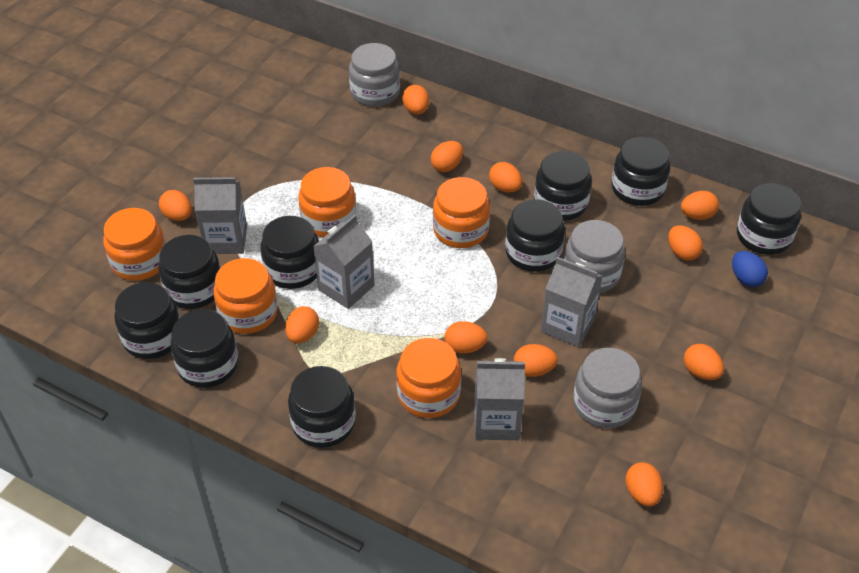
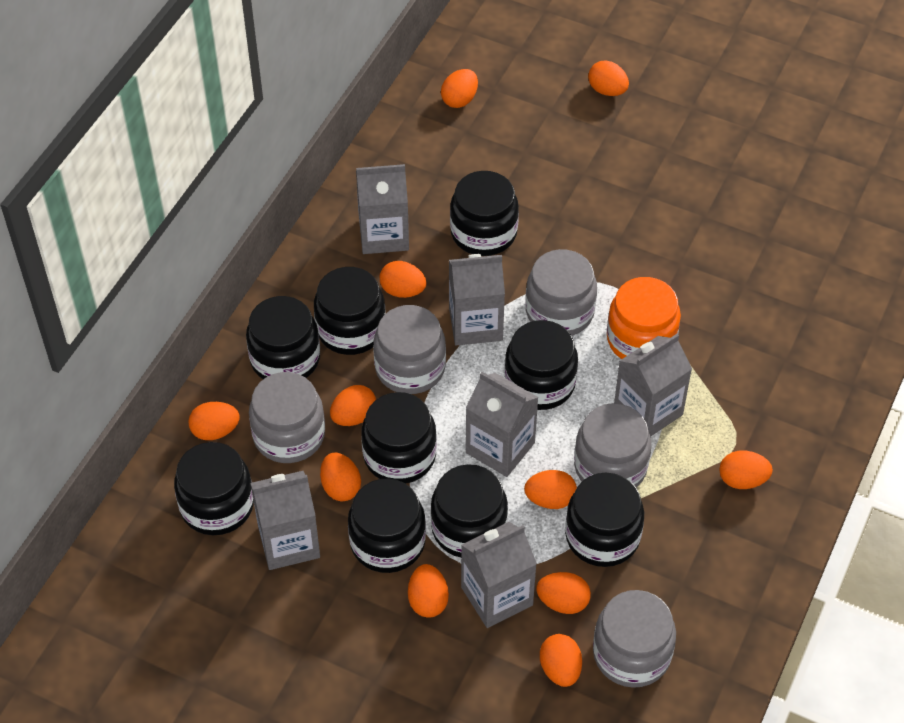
blue egg: 1 -> 0
grey carton: 4 -> 6
grey jar: 3 -> 5
orange jar: 5 -> 1

